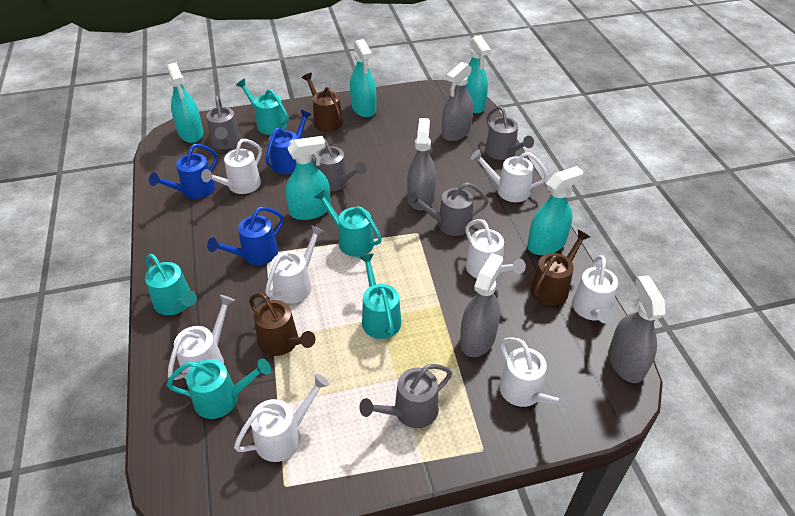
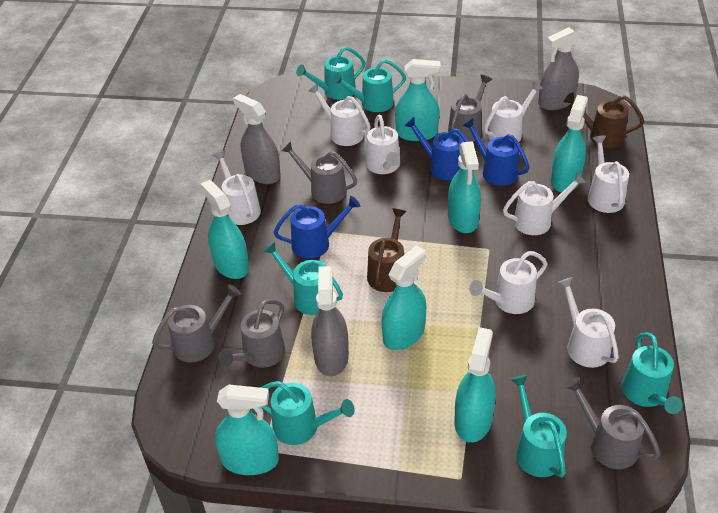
brown watering can: 3 -> 2
grey spray bottle: 4 -> 3
turquoise spray bottle: 5 -> 7
turquoise watering can: 5 -> 6

